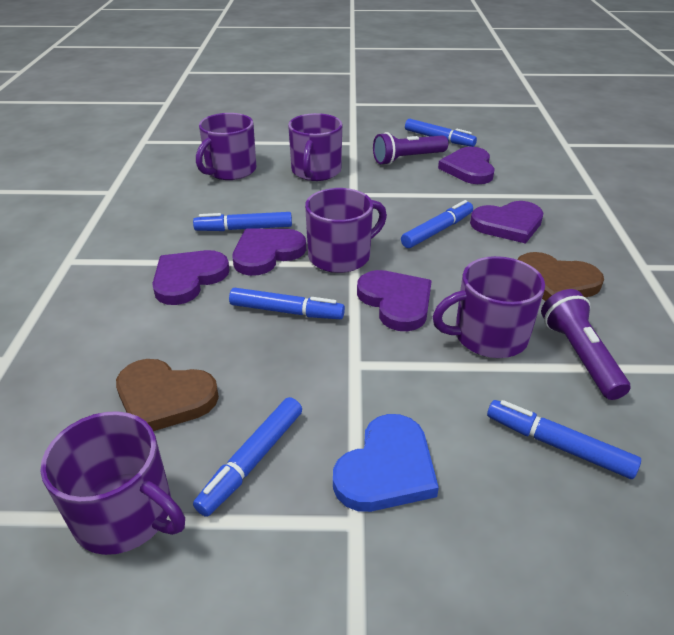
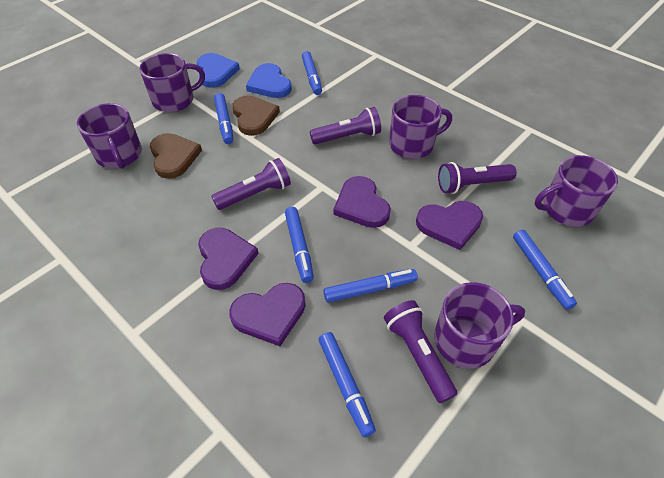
blue heart: 1 -> 2
purple flashlight: 2 -> 4
purple heart: 5 -> 4

